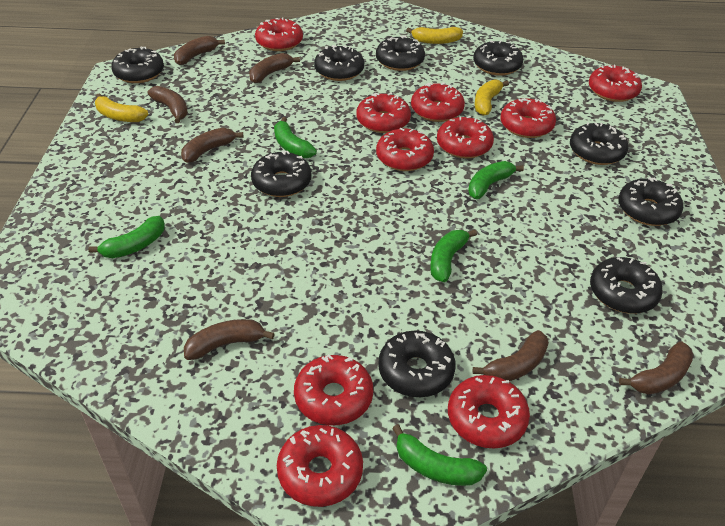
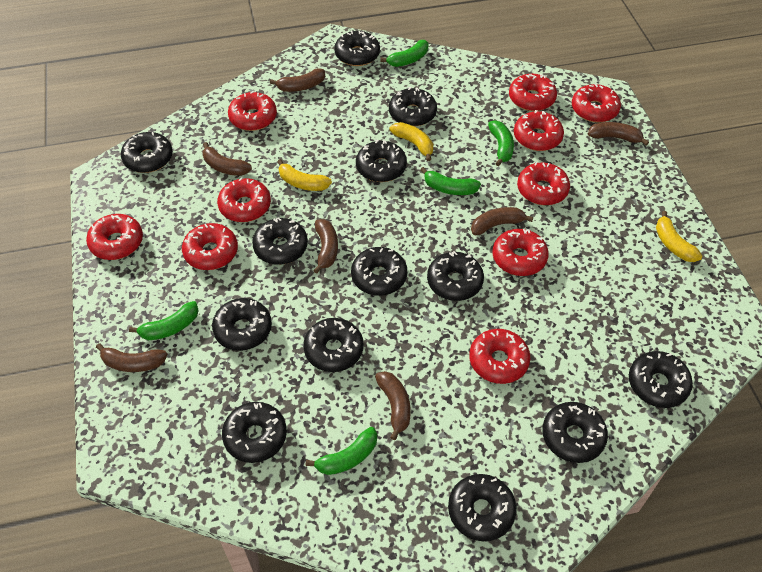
black donut: 9 -> 13

